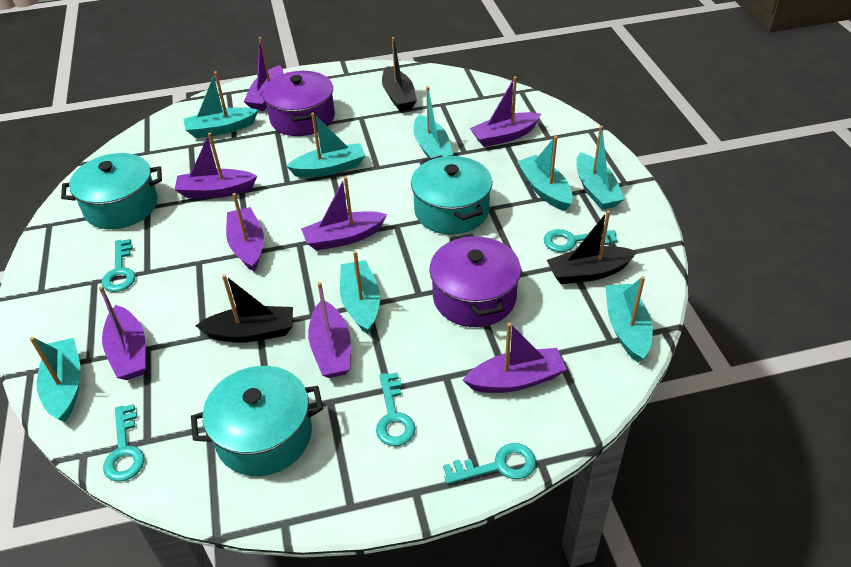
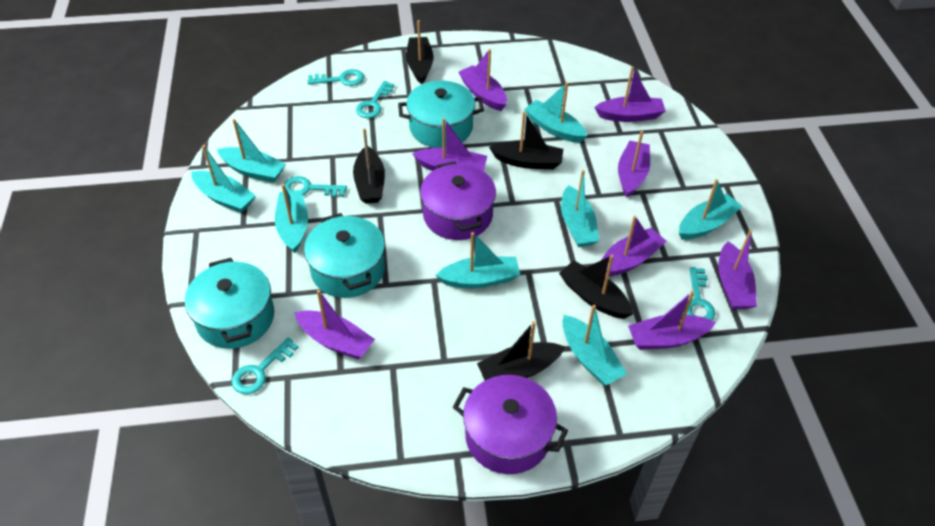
black boat: 3 -> 5

